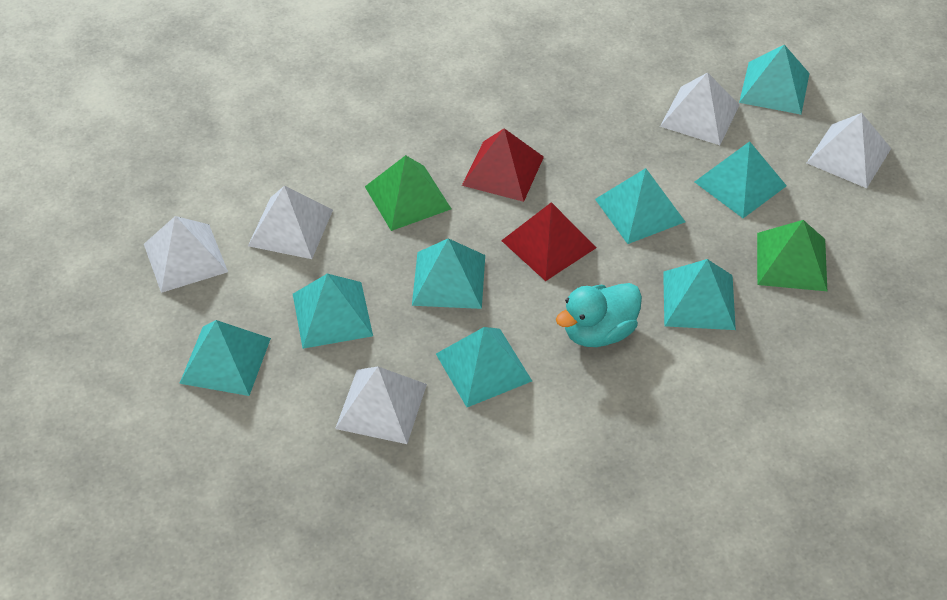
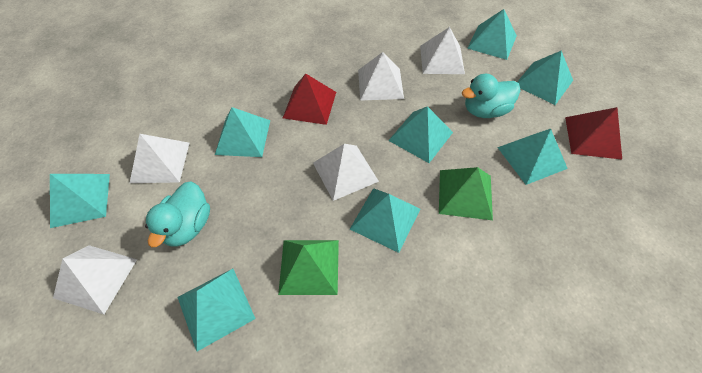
turquoise duck: 1 -> 2

